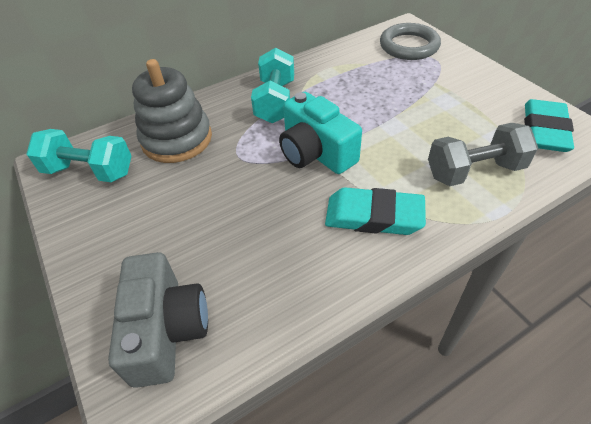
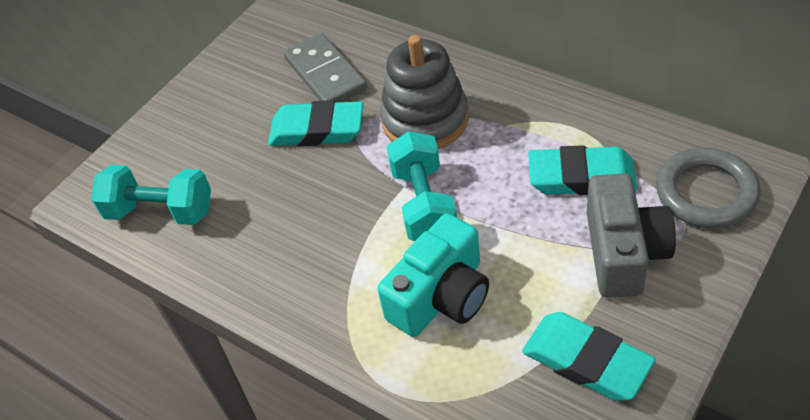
grey domino: 0 -> 1
grey dumbbell: 1 -> 0
turquoise eraser: 2 -> 3

